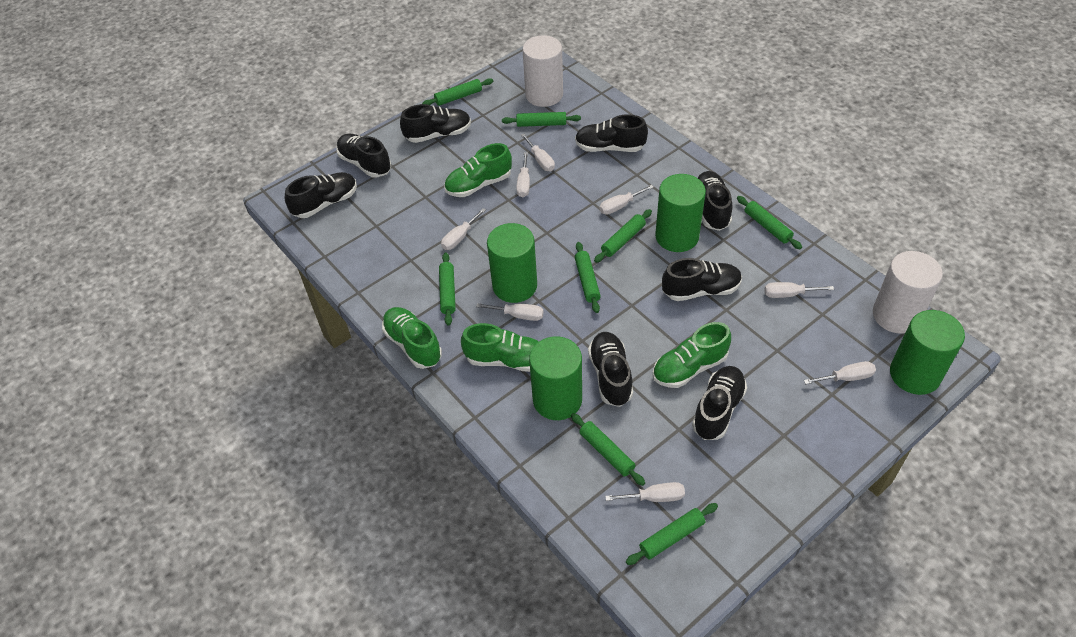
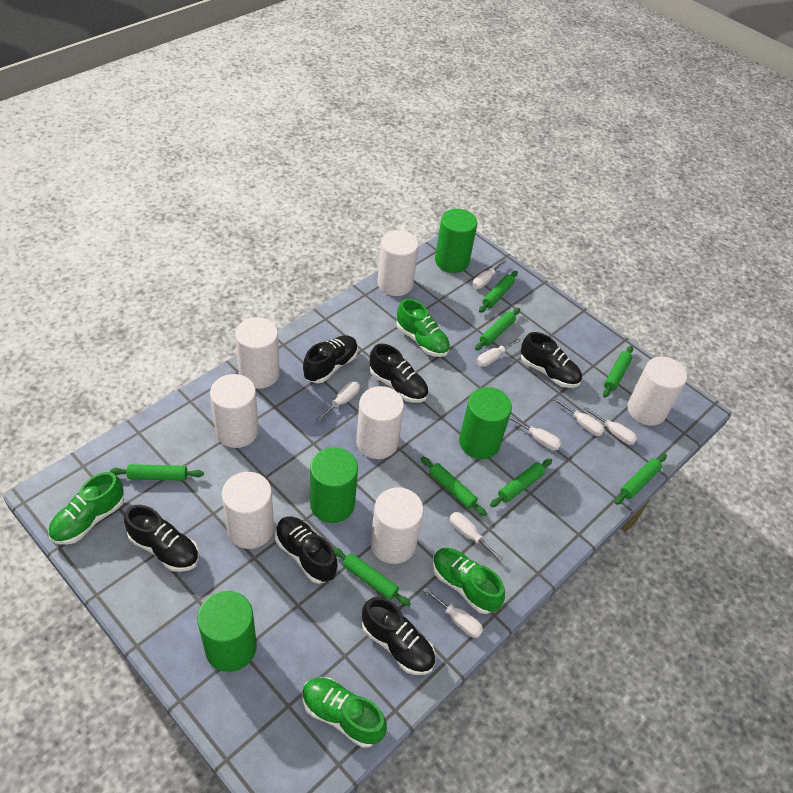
black shoe: 8 -> 6
white cylinder: 2 -> 7

